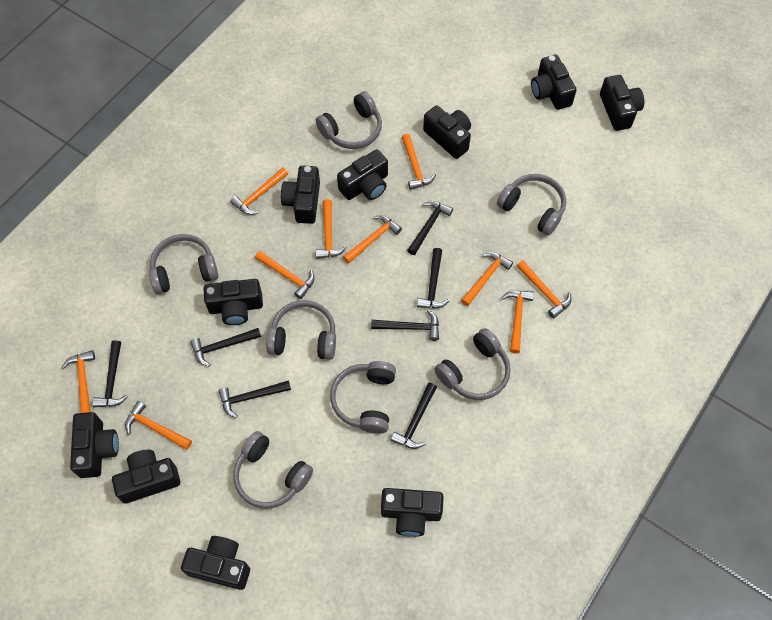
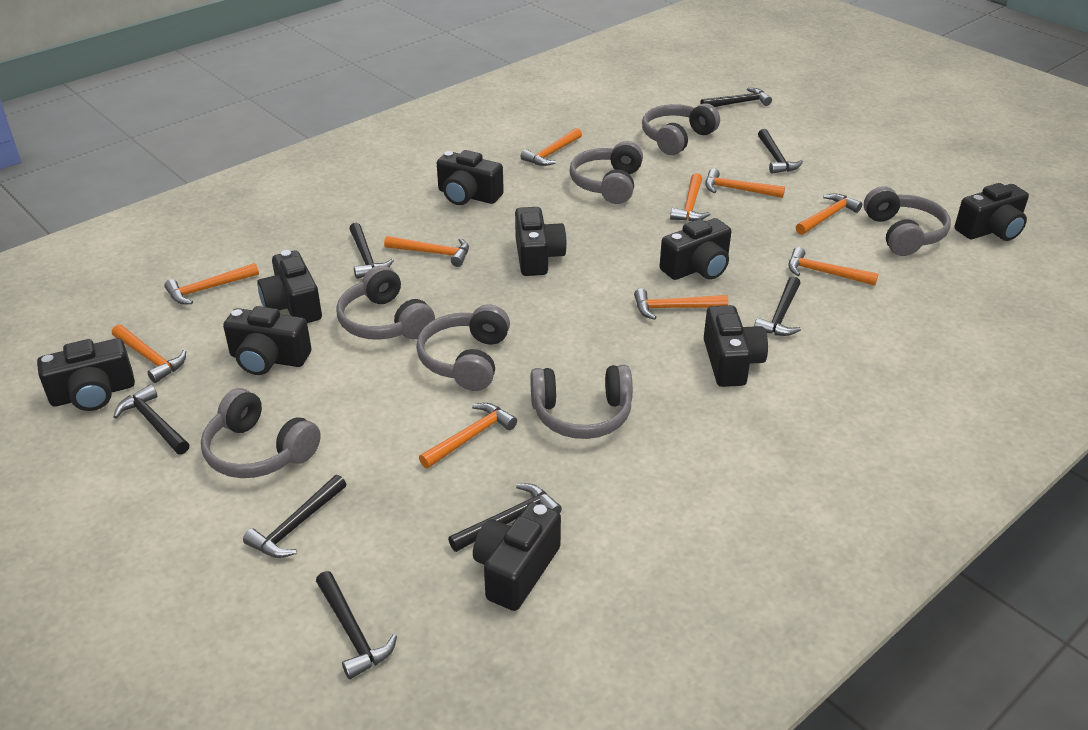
black camera: 10 -> 9
black hammer: 7 -> 8

